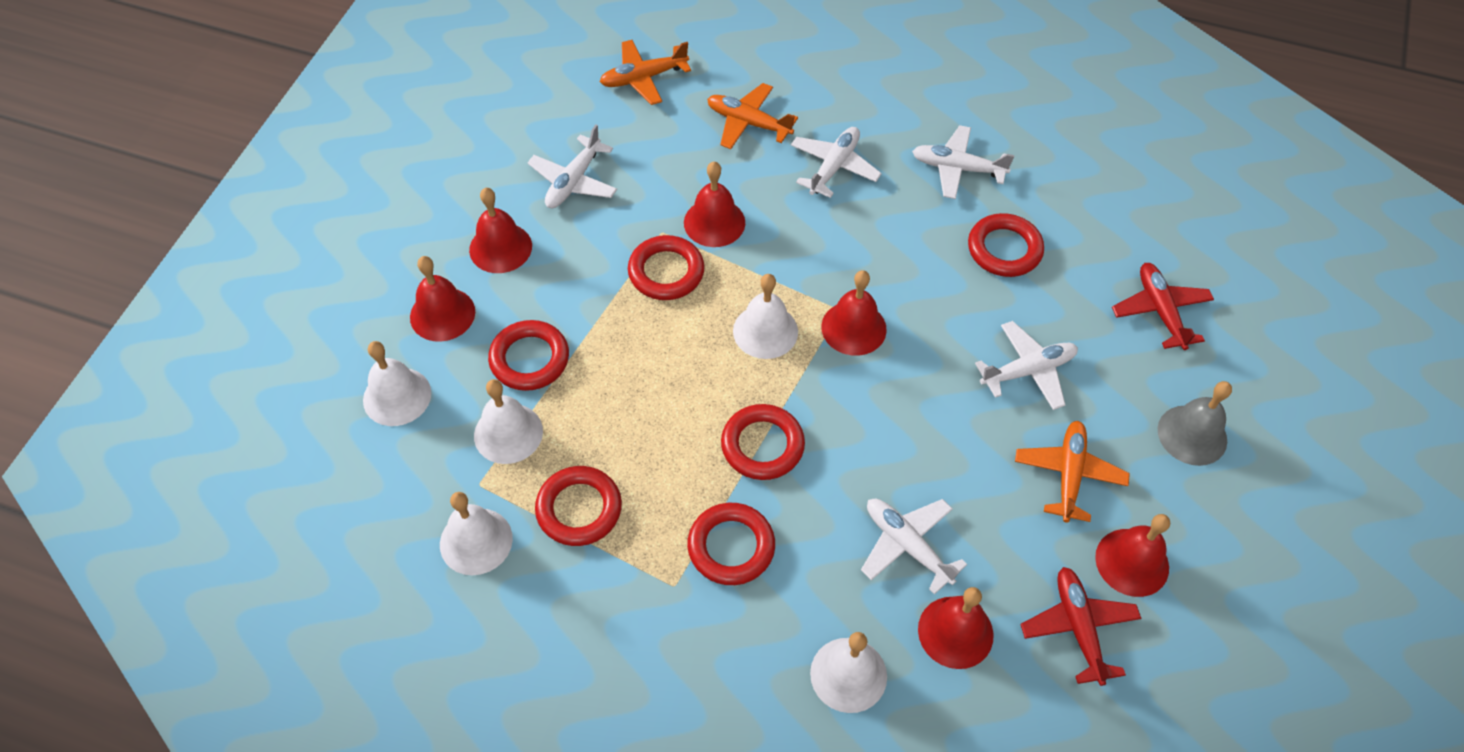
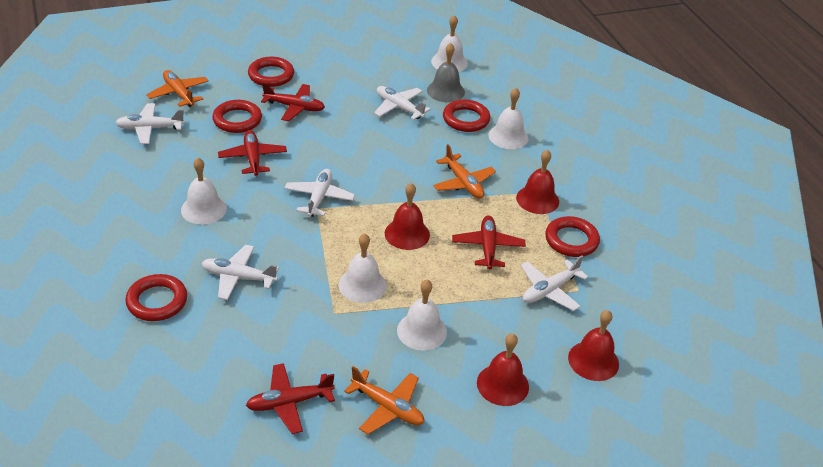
red bell: 6 -> 4
red plane: 2 -> 4
red ring: 6 -> 5

